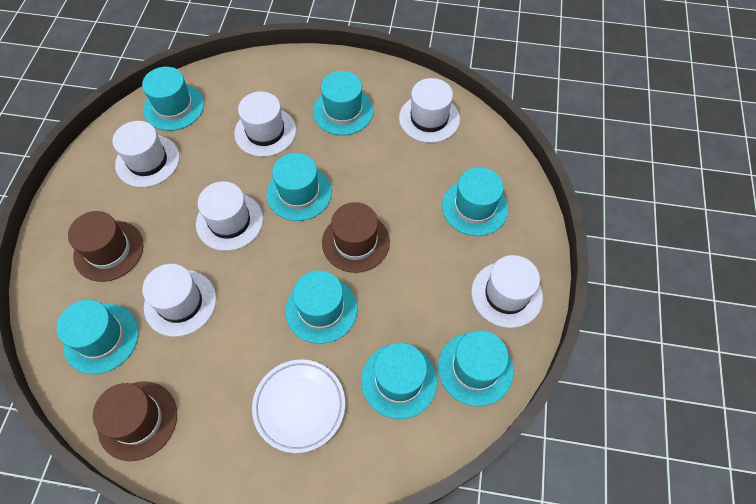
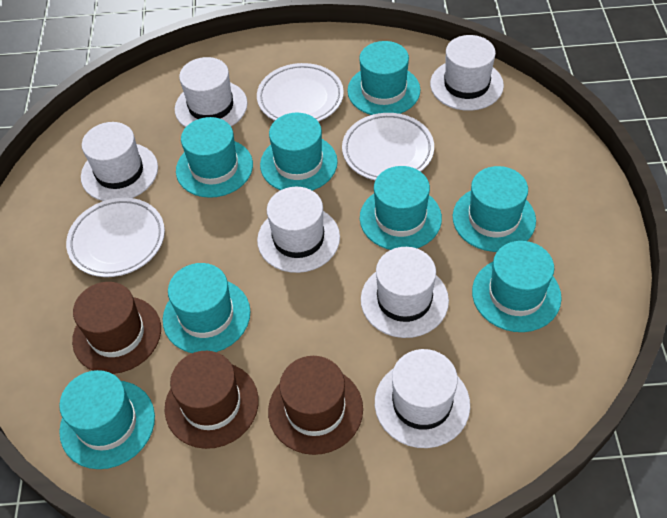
white plate: 1 -> 3

